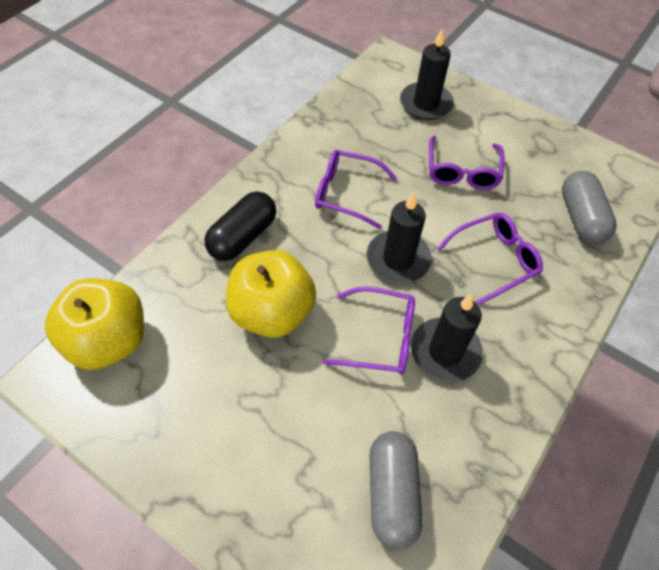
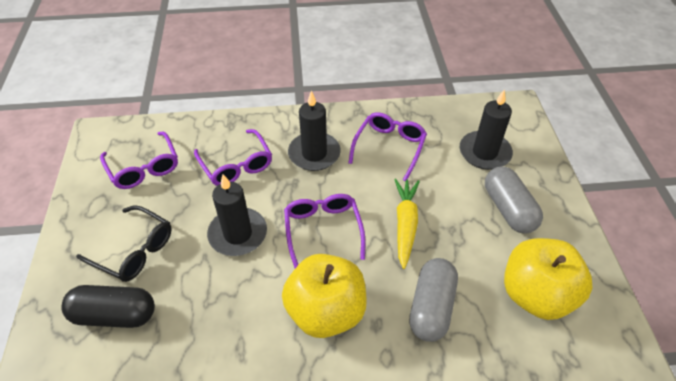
black glasses: 0 -> 1
yellow carrot: 0 -> 1

